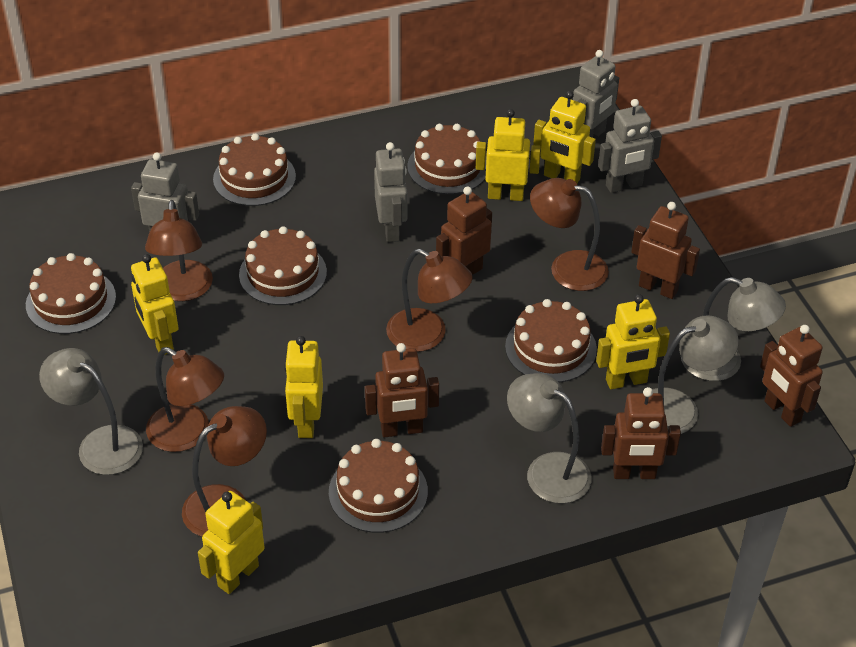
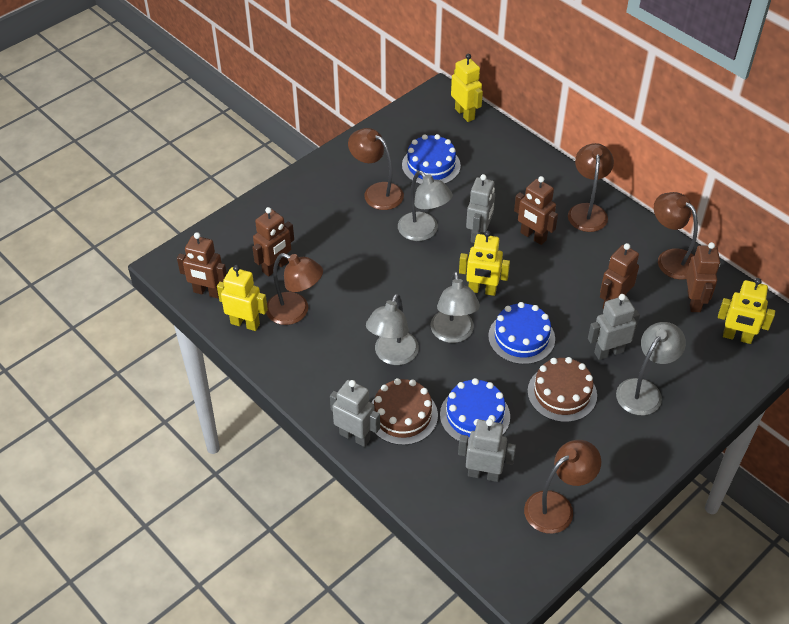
blue cake: 0 -> 3
brown cake: 6 -> 2
yellow robot: 6 -> 4

